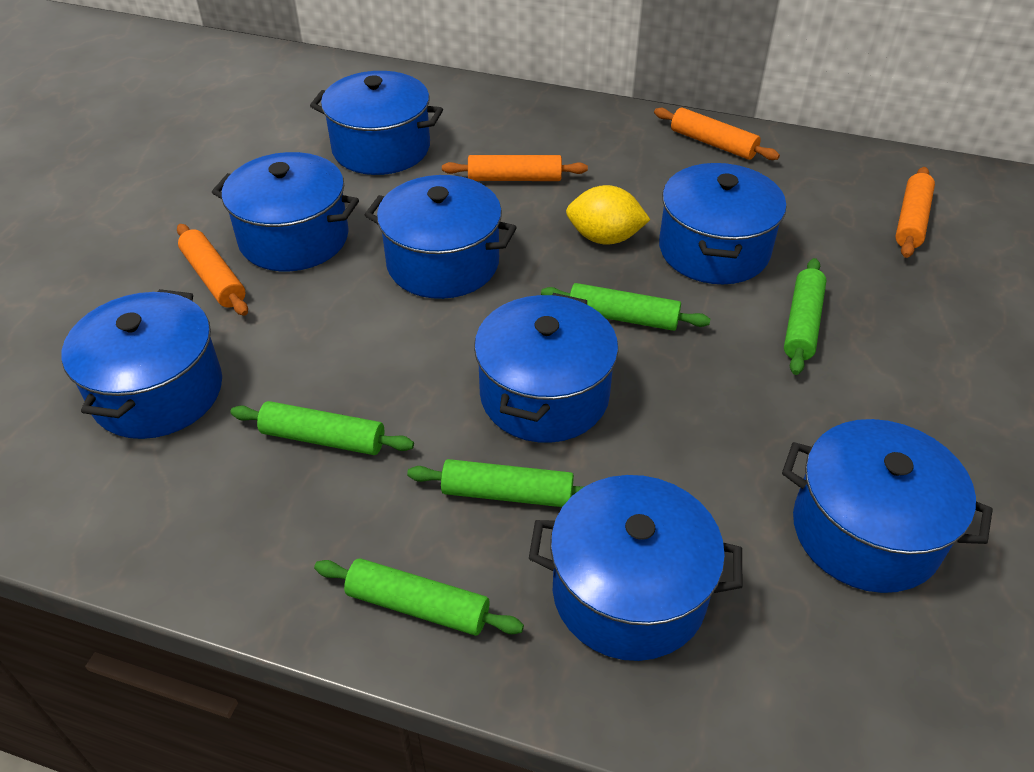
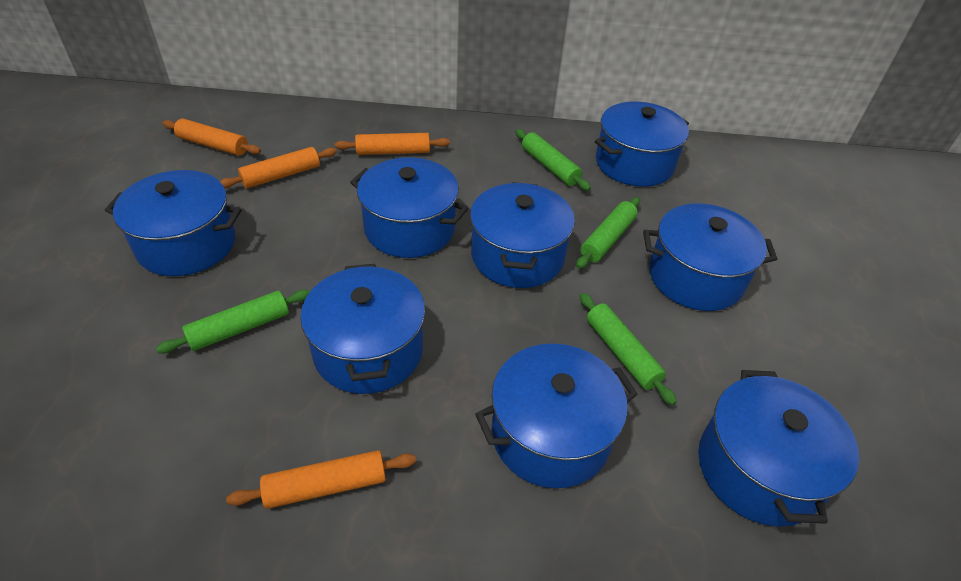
green rolling pin: 5 -> 4
yellow lemon: 1 -> 0

